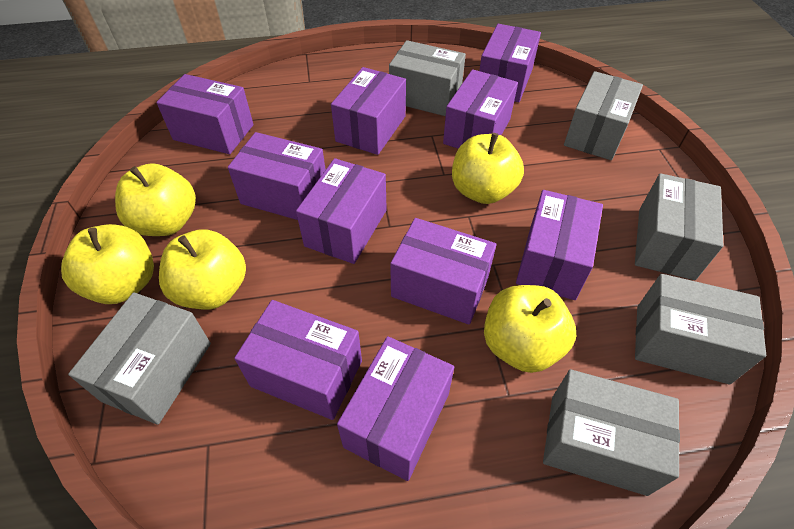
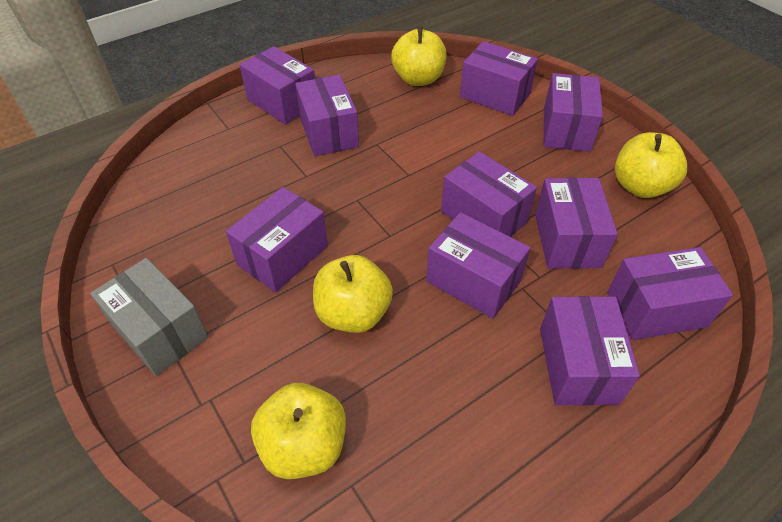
grey box: 6 -> 1
yellow apple: 5 -> 4

